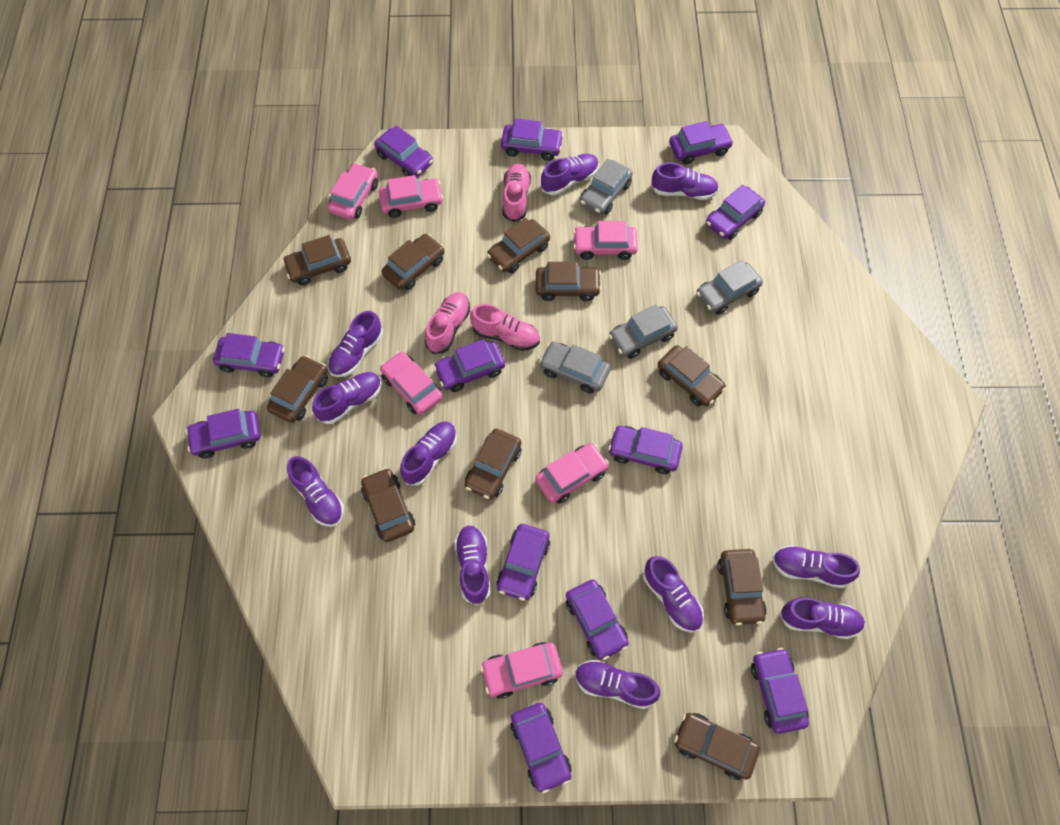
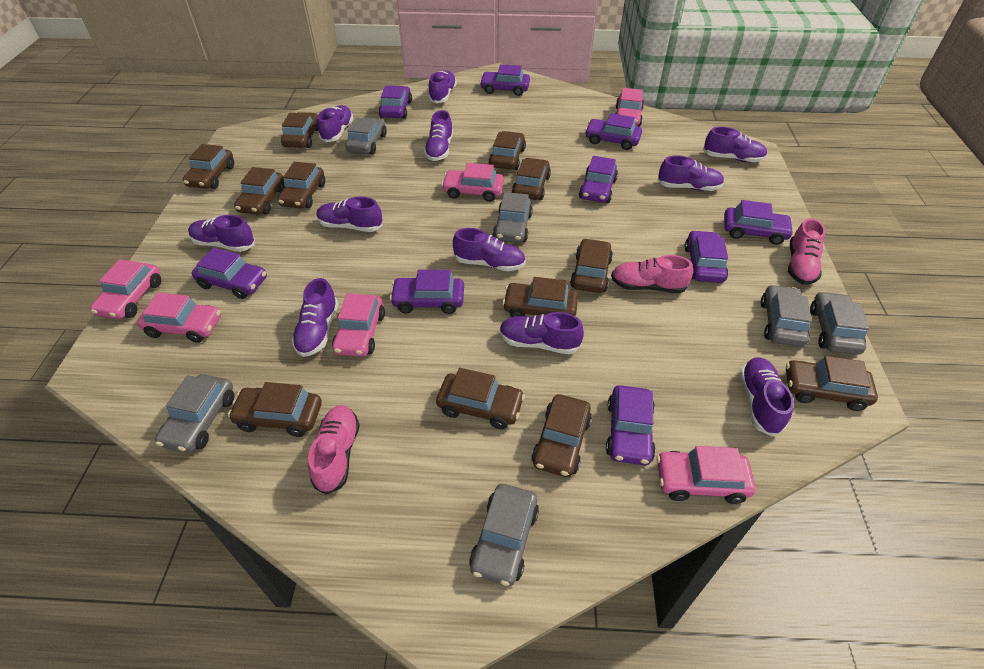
brown car: 10 -> 12
grey car: 4 -> 6
purple car: 12 -> 9

